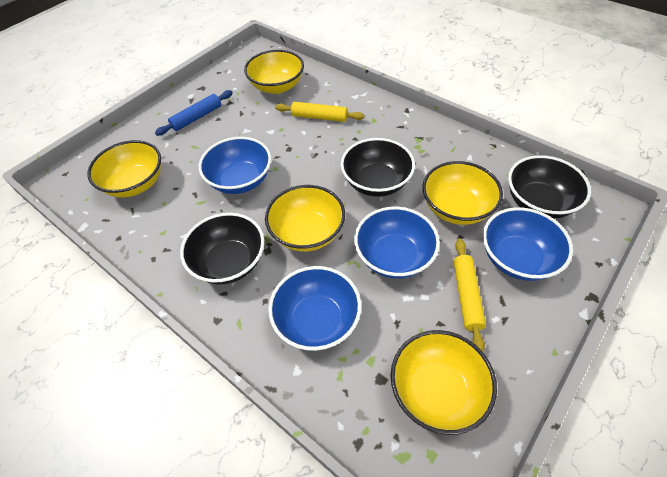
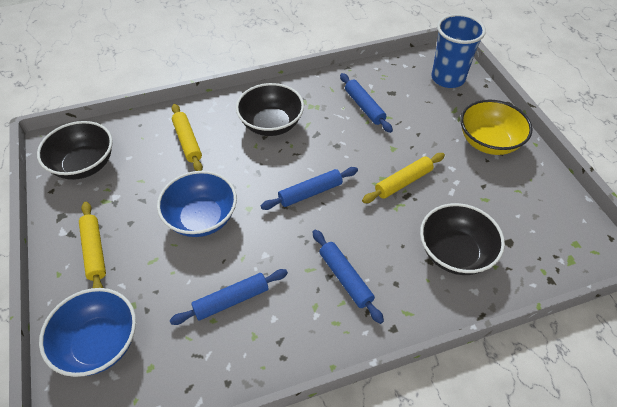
blue bowl: 4 -> 2
blue cup: 0 -> 1
blue rolling pin: 1 -> 4
yellow bowl: 5 -> 1
yellow rolling pin: 2 -> 3

